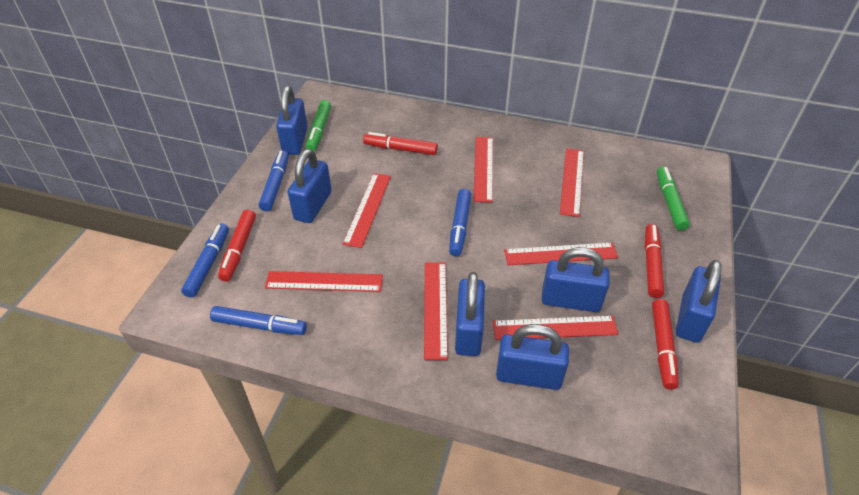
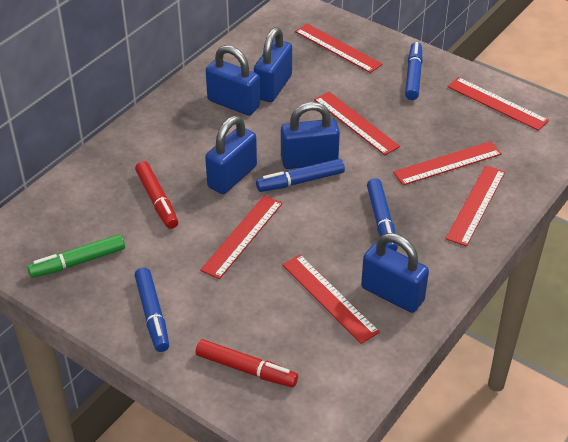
blue padlock: 6 -> 5
green marker: 2 -> 1
red marker: 4 -> 2

